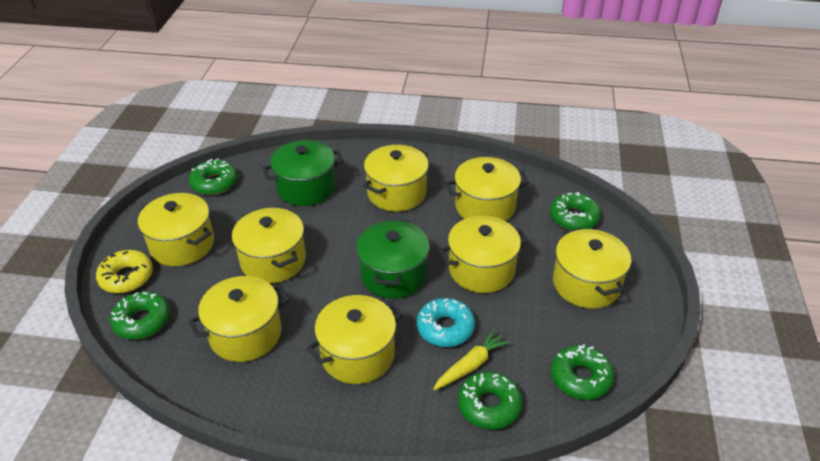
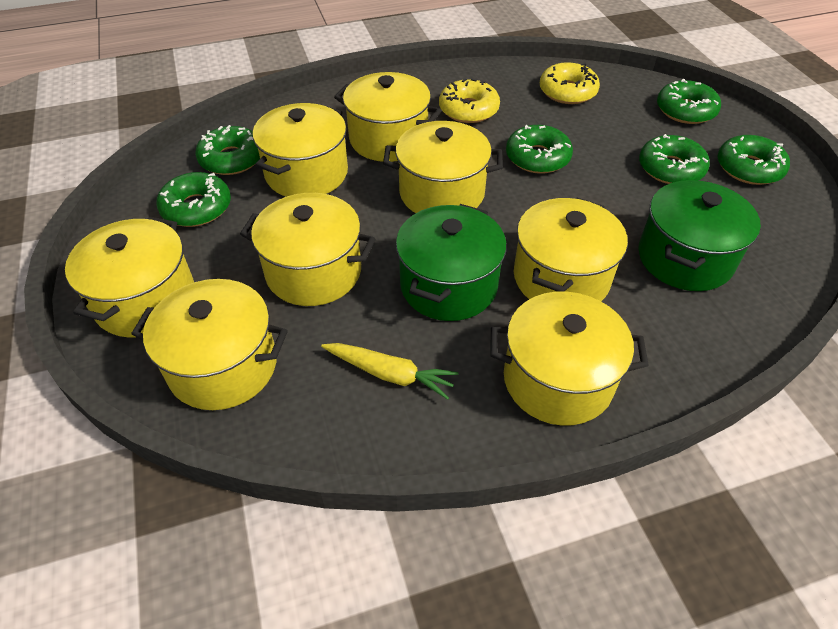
green donut: 5 -> 6
turquoise donut: 1 -> 0
yellow donut: 1 -> 2

